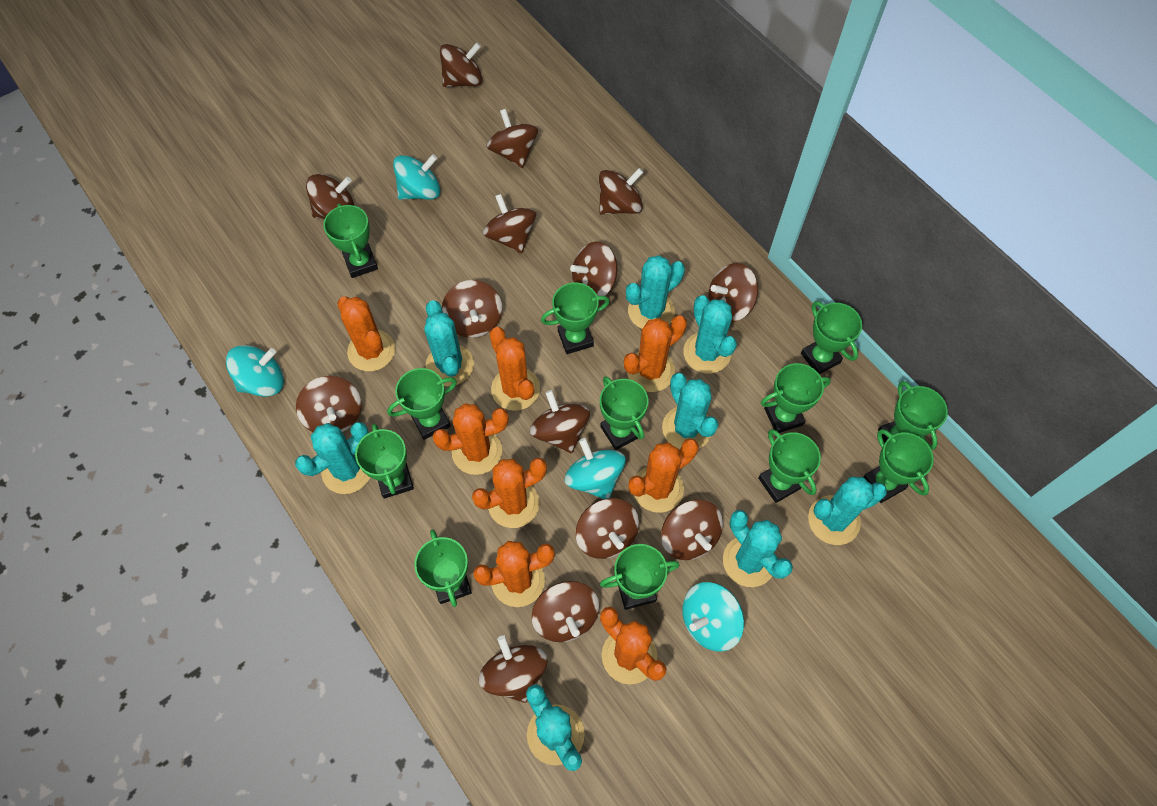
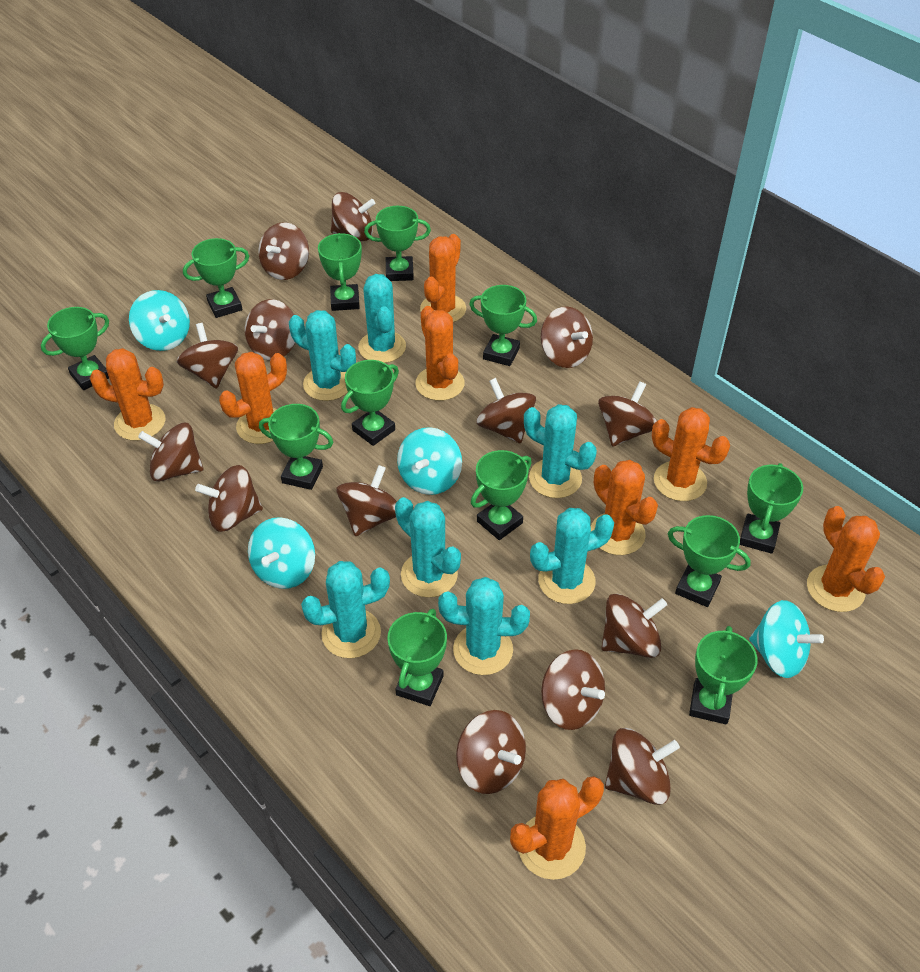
turquoise cactus: 8 -> 7

